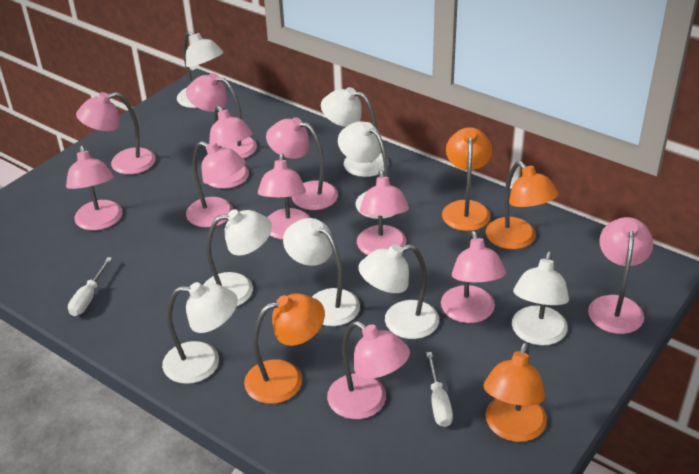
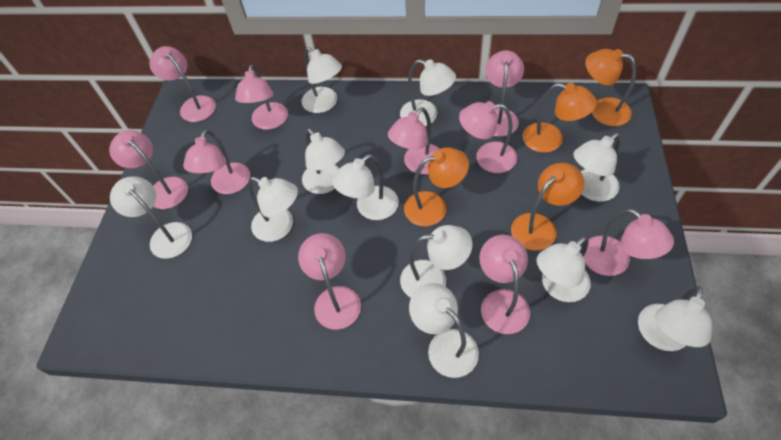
pink lamp: 11 -> 10
white lamp: 8 -> 11
white screwdriver: 2 -> 0

